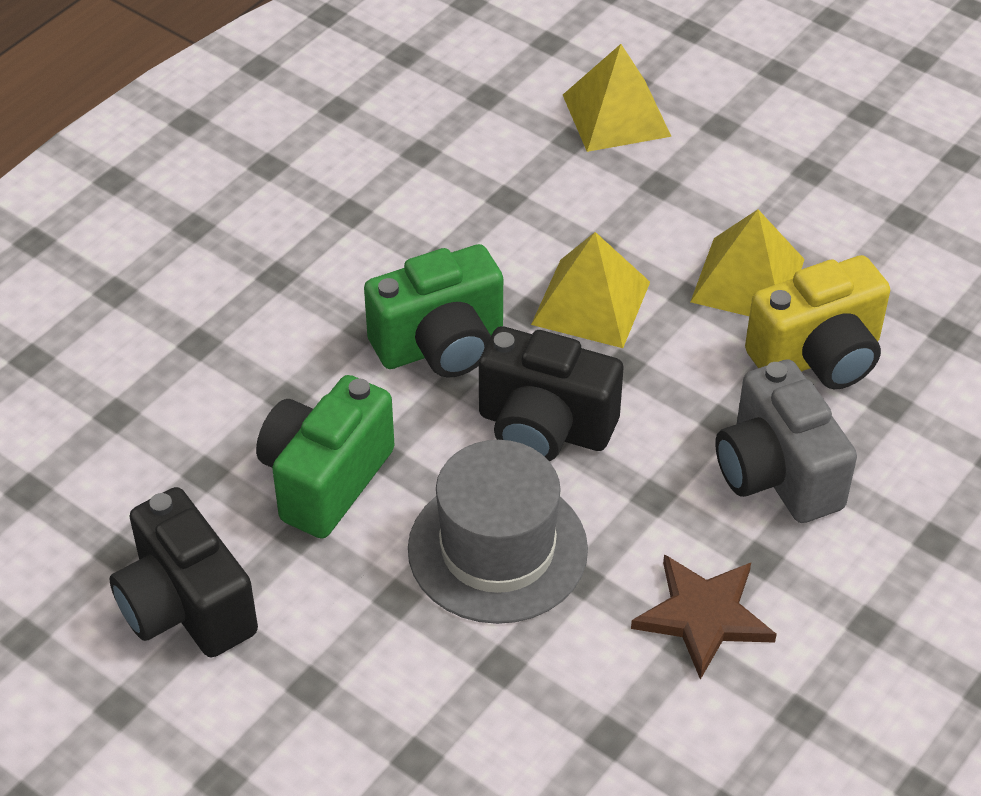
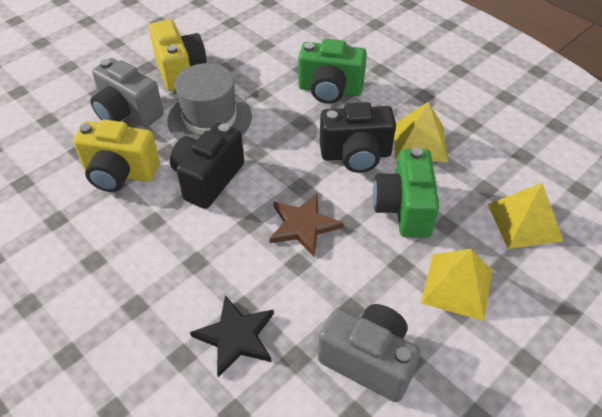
black star: 0 -> 1
grey camera: 1 -> 2
yellow camera: 1 -> 2

